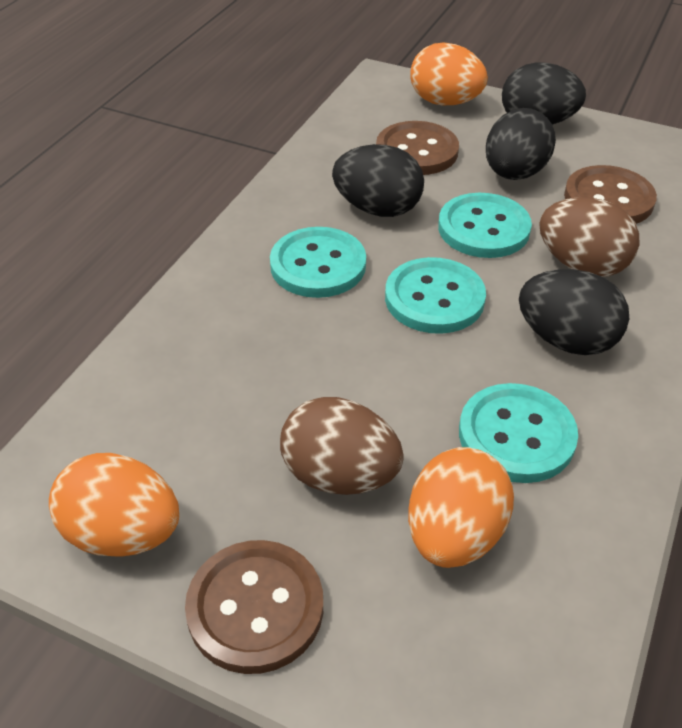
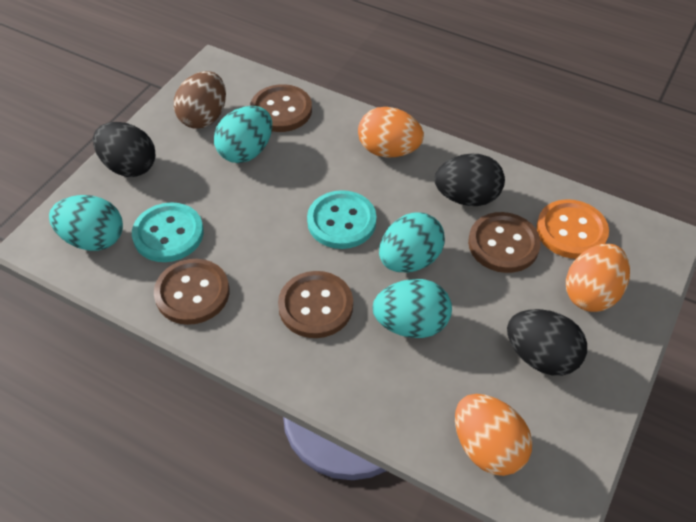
black egg: 4 -> 3
brown button: 3 -> 4
brown egg: 2 -> 1
orange button: 0 -> 1
turquoise button: 4 -> 2
turquoise egg: 0 -> 4

